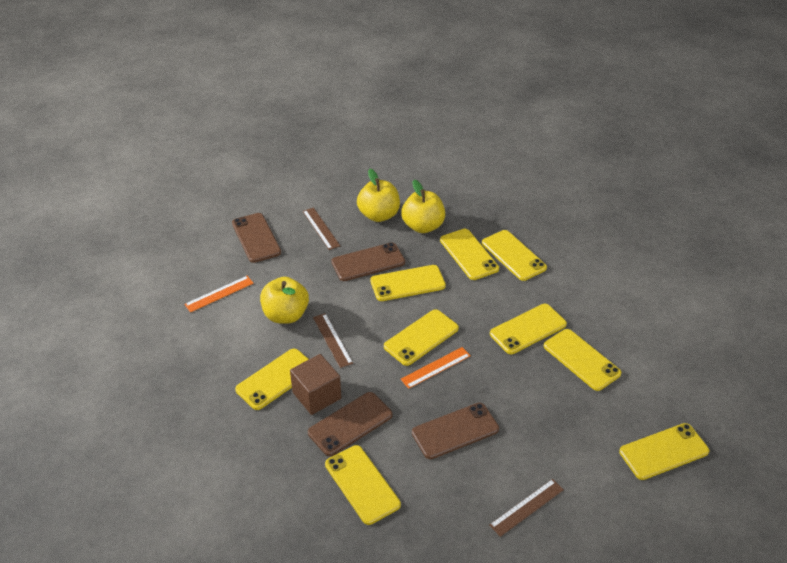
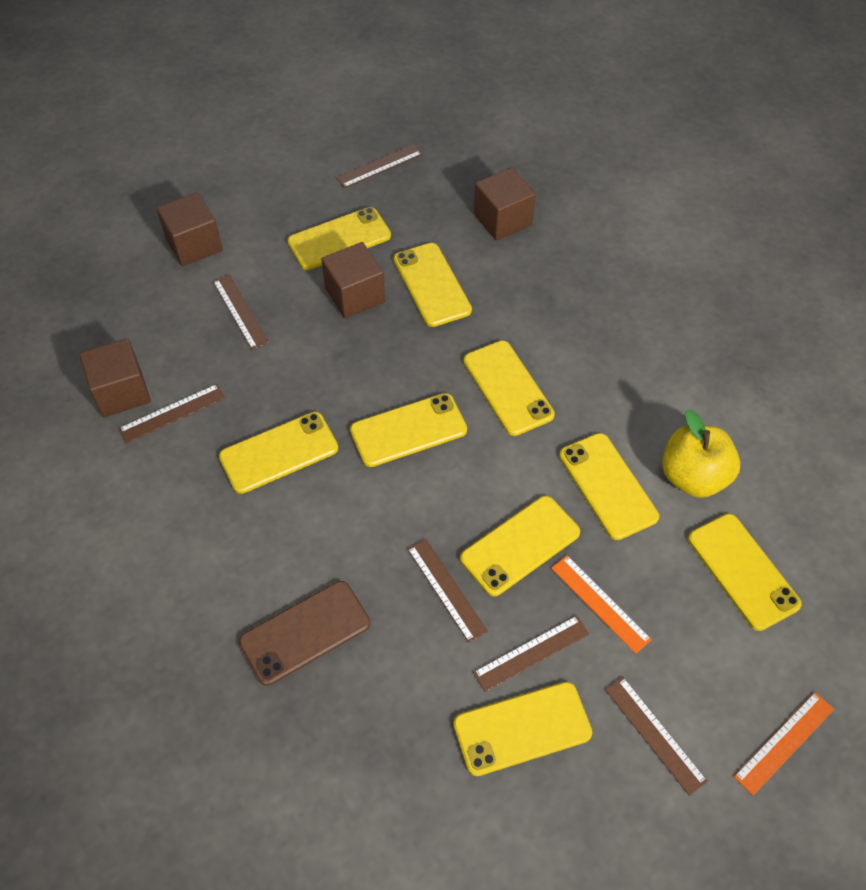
brown cube: 1 -> 4
brown phone: 4 -> 1
brown ruler: 3 -> 6
yellow apple: 3 -> 1

